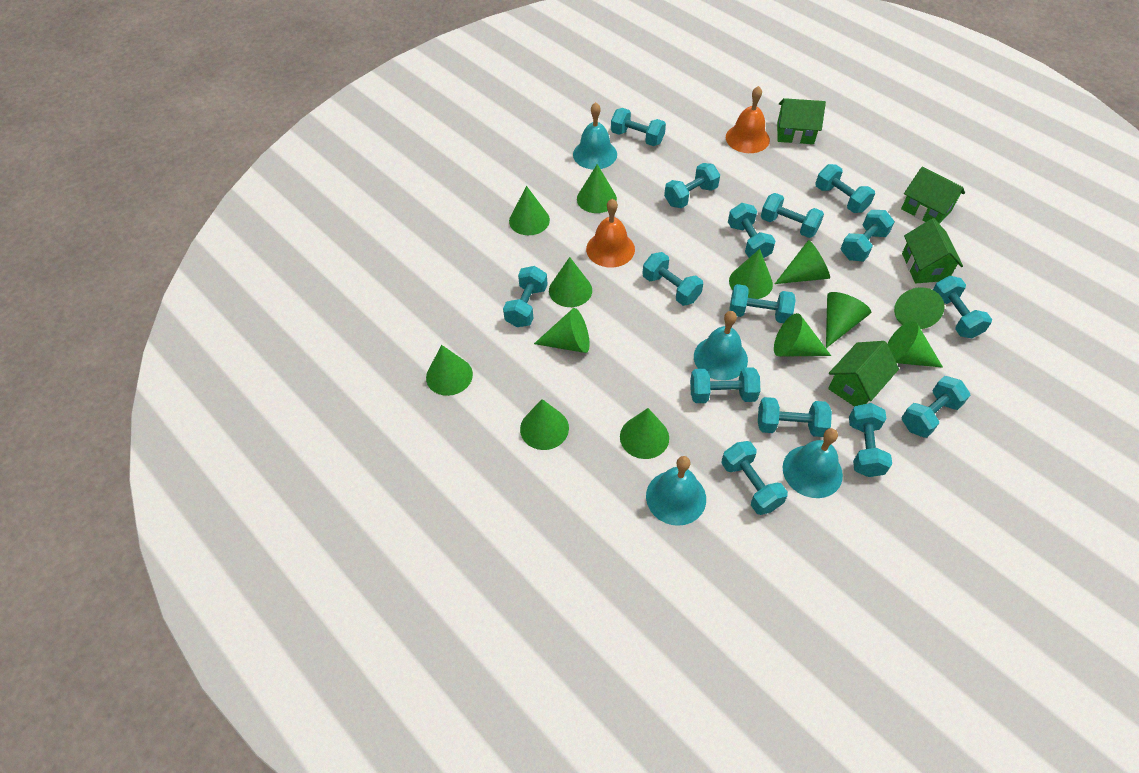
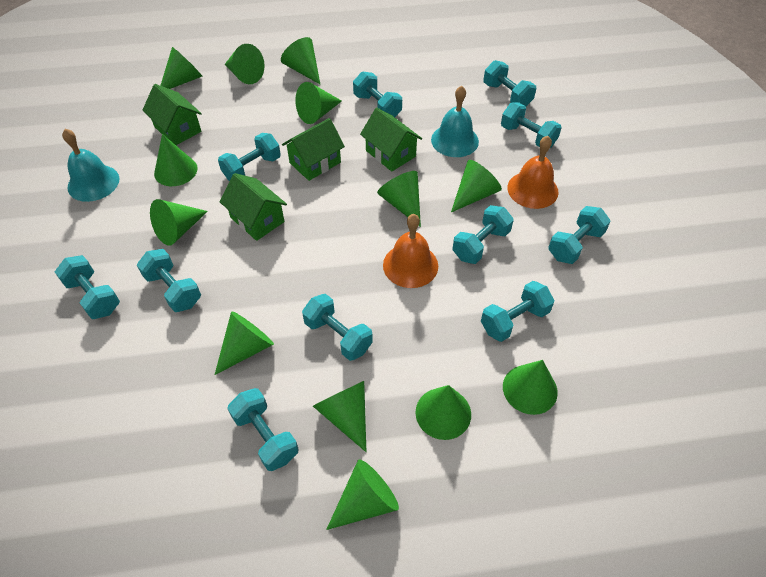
turquoise bell: 4 -> 2
turquoise dumbbell: 15 -> 11

